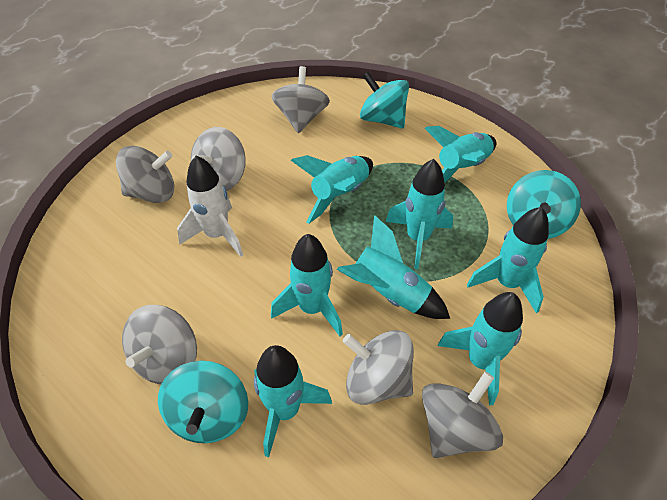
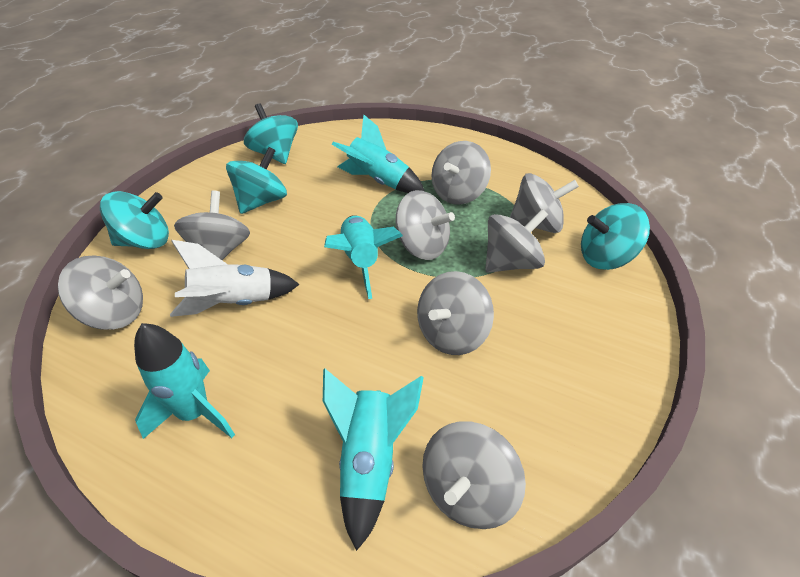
grey spinning top: 6 -> 8
turquoise rocket: 8 -> 4
turquoise spinning top: 3 -> 4

